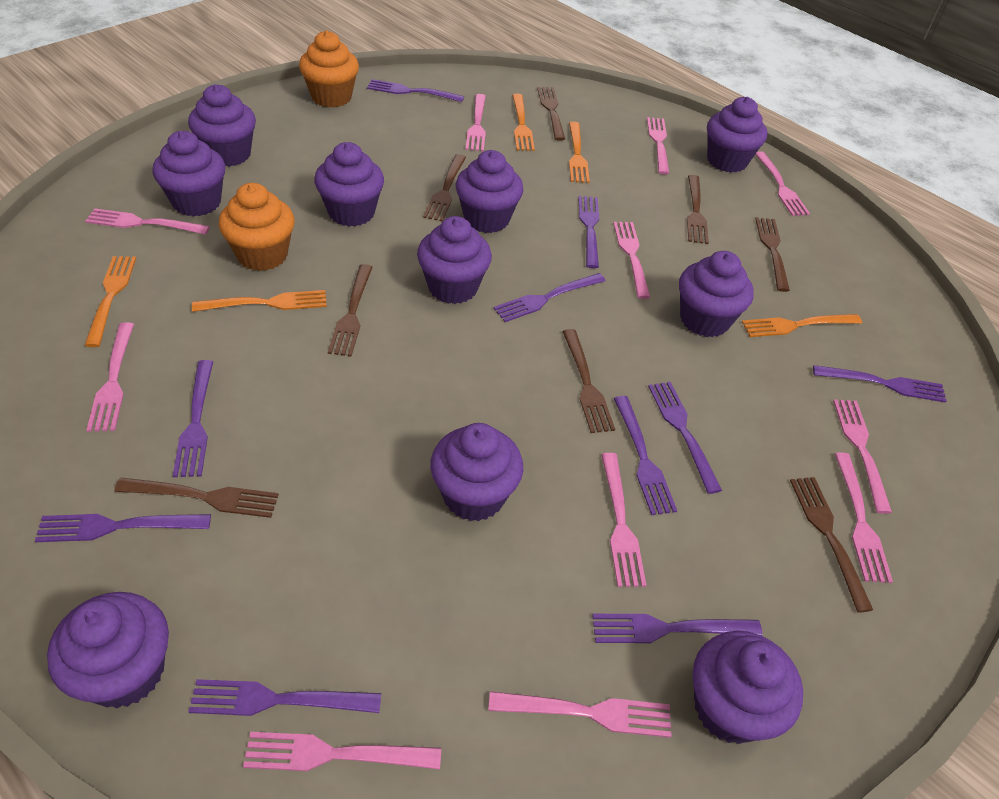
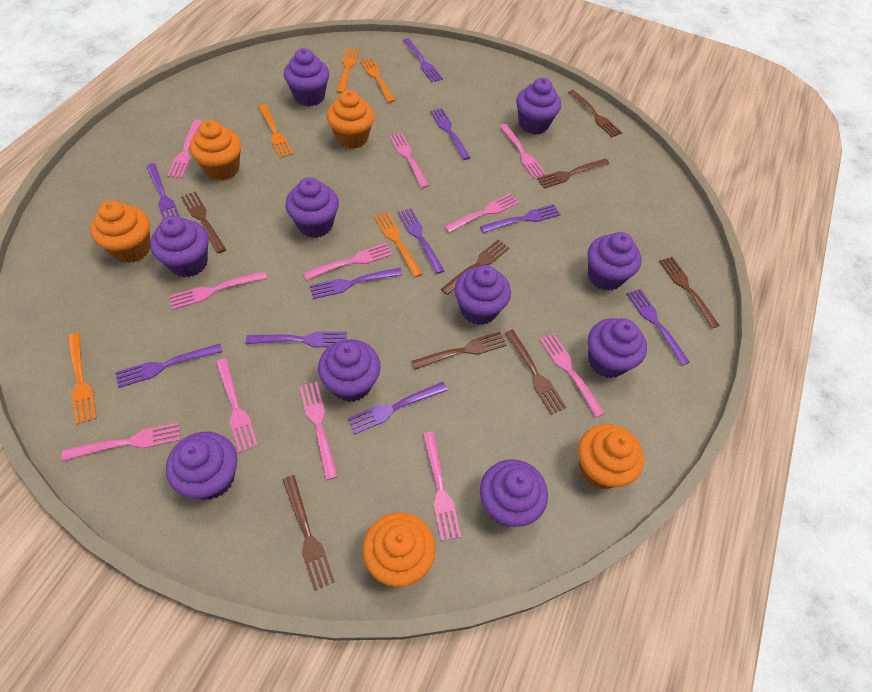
orange cupcake: 2 -> 5

